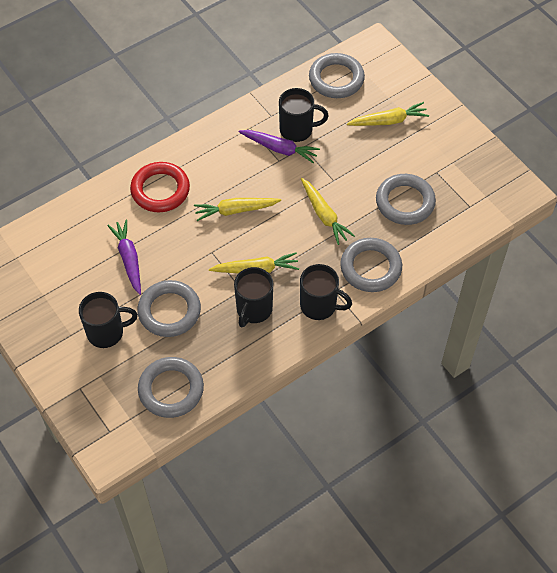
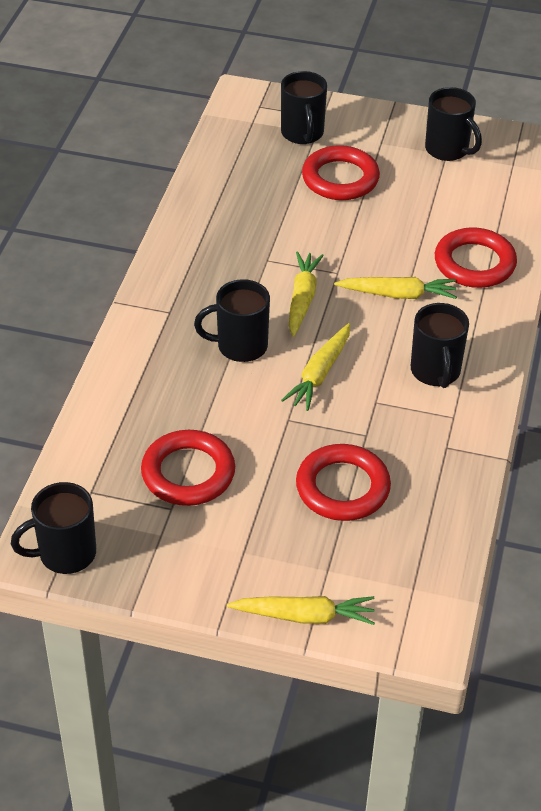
black mug: 4 -> 5
grey ring: 5 -> 0
purple carrot: 2 -> 0
red ring: 1 -> 4

